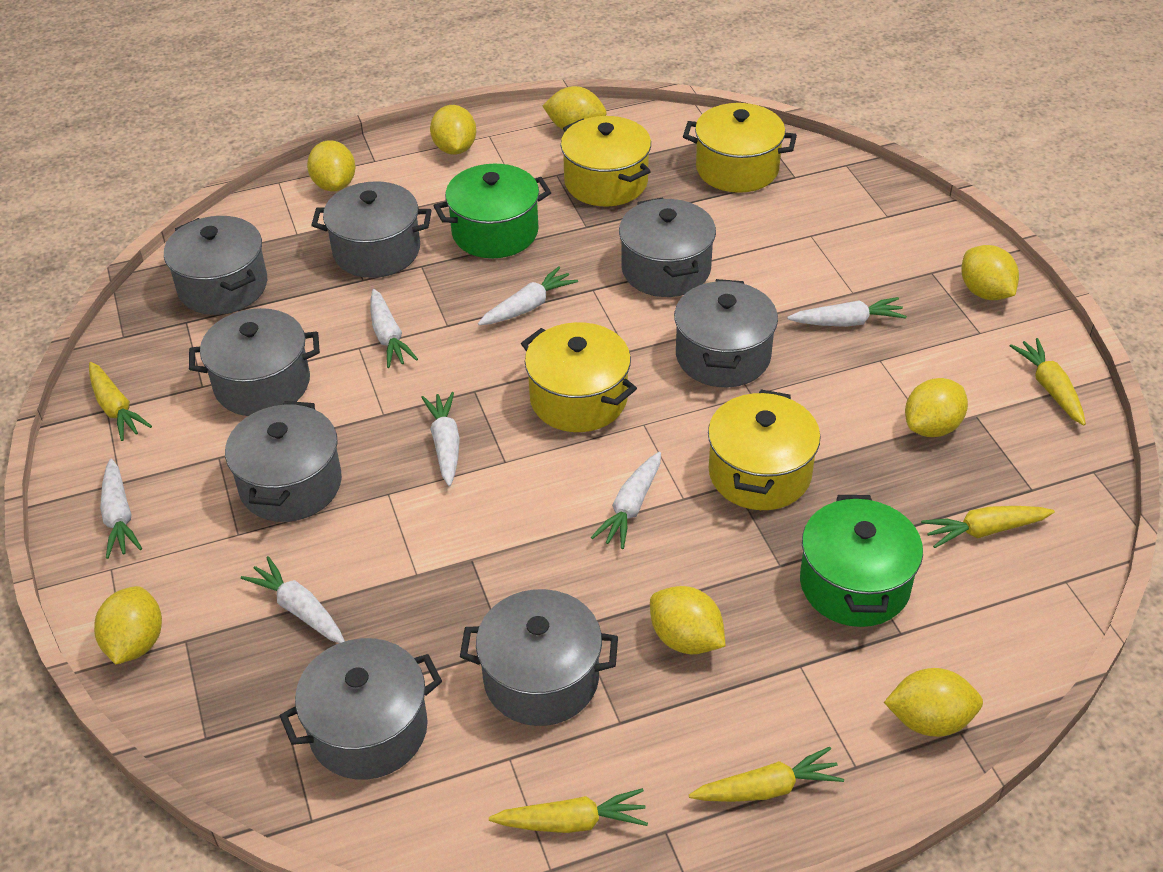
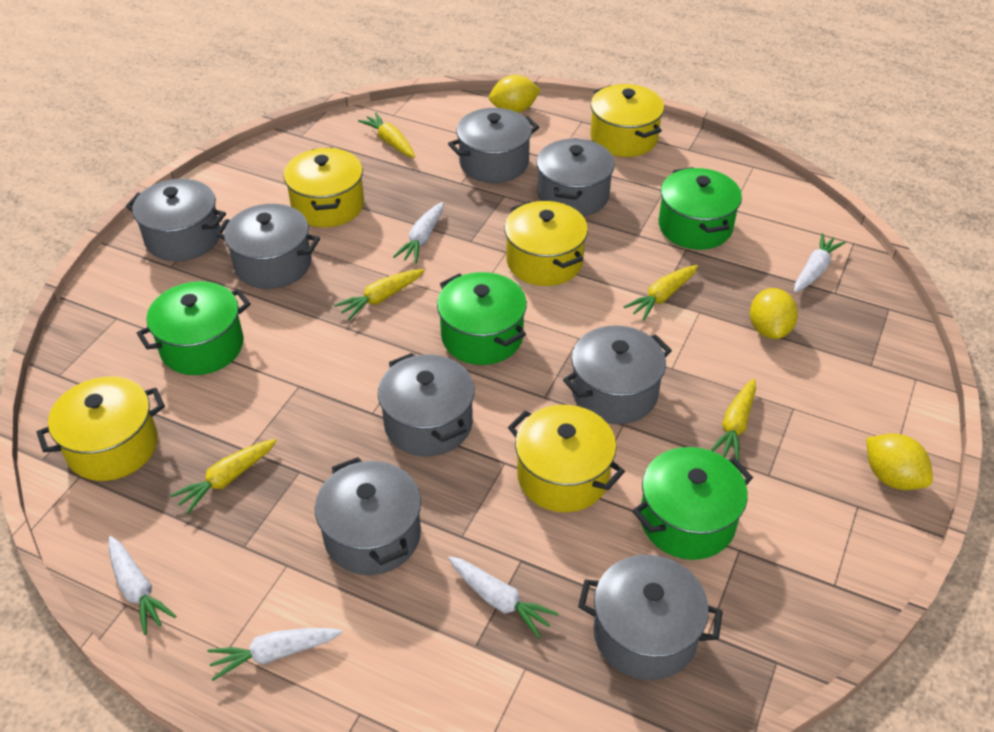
green pot: 2 -> 4
white carrot: 7 -> 5
yellow lemon: 8 -> 3
yellow pot: 4 -> 5

